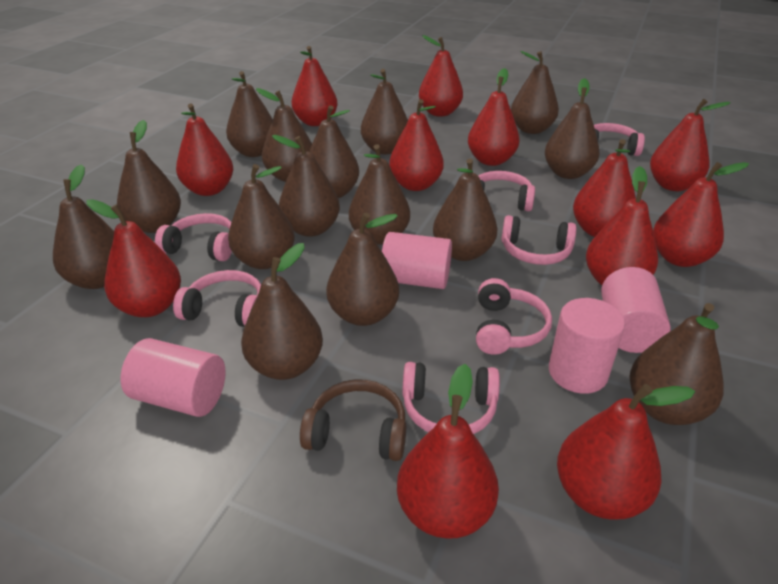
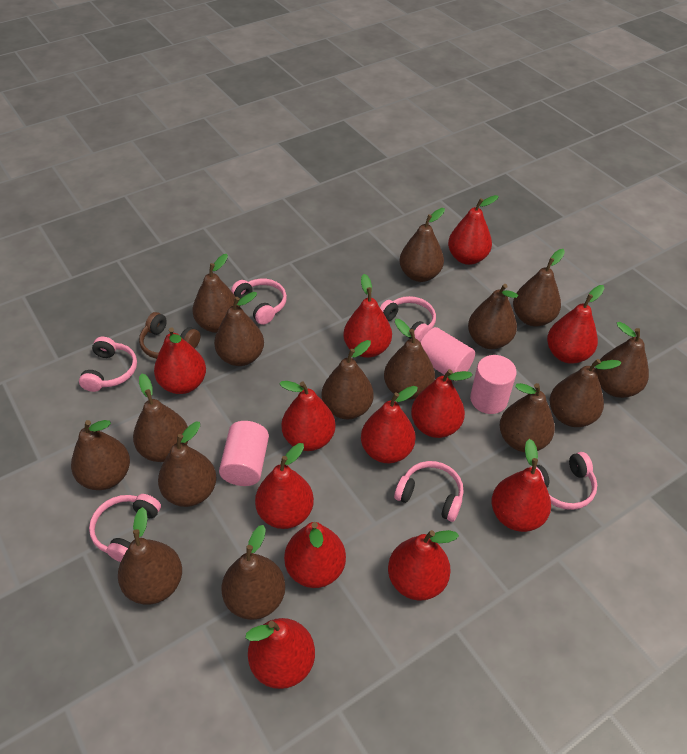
pink cylinder: 4 -> 3
pink headphones: 7 -> 6

